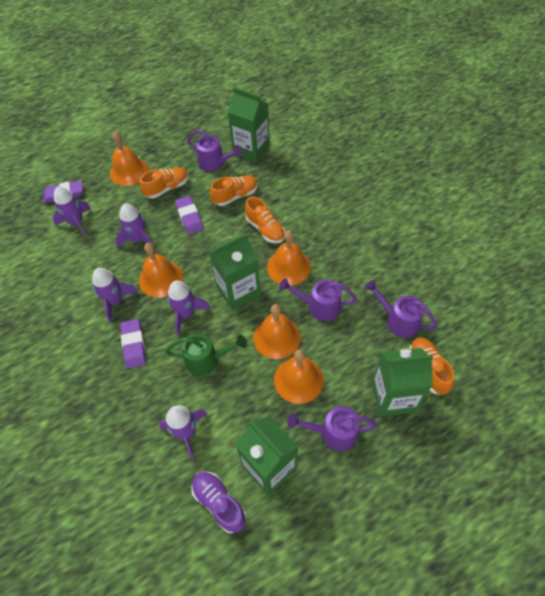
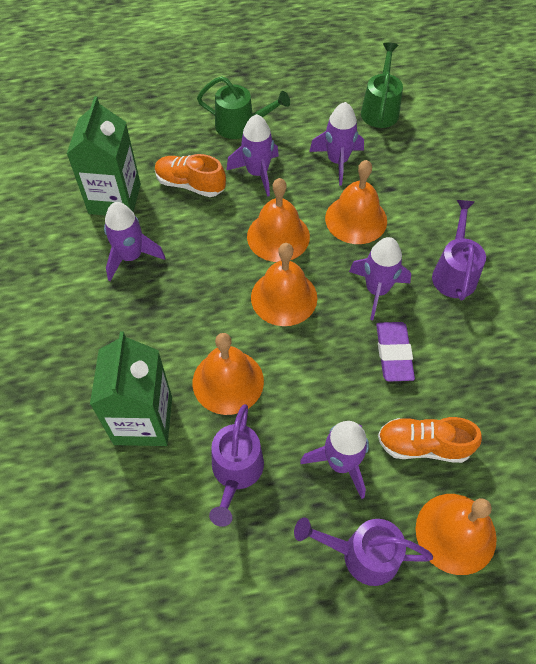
green carton: 4 -> 2
green watering can: 1 -> 2
orange shoe: 4 -> 2
purple eraser: 3 -> 1
purple shoe: 1 -> 0
purple watering can: 4 -> 3

